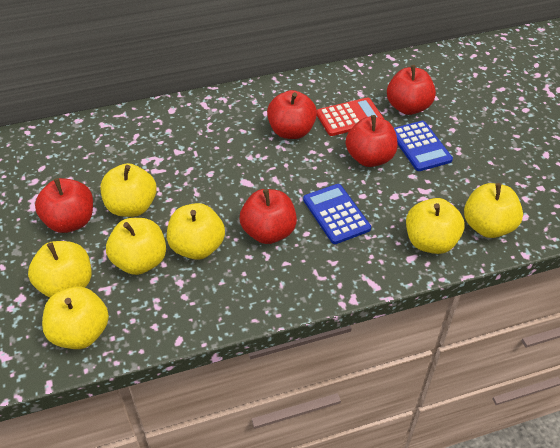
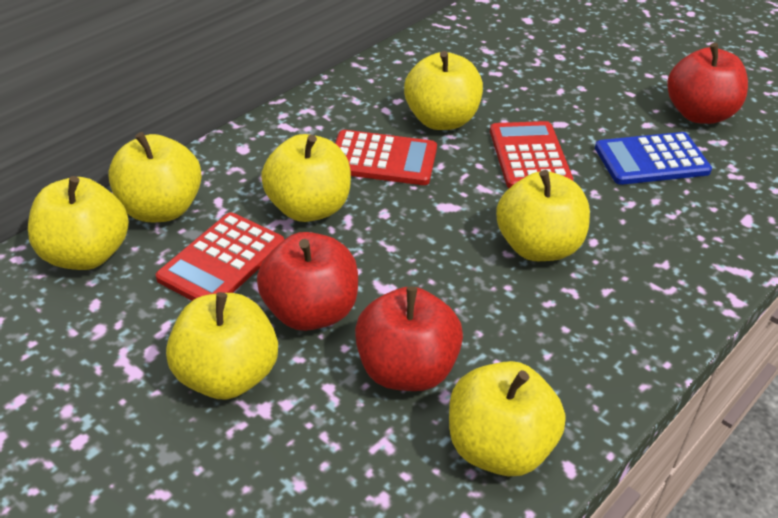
blue calculator: 2 -> 1
red apple: 5 -> 3
red calculator: 1 -> 3

